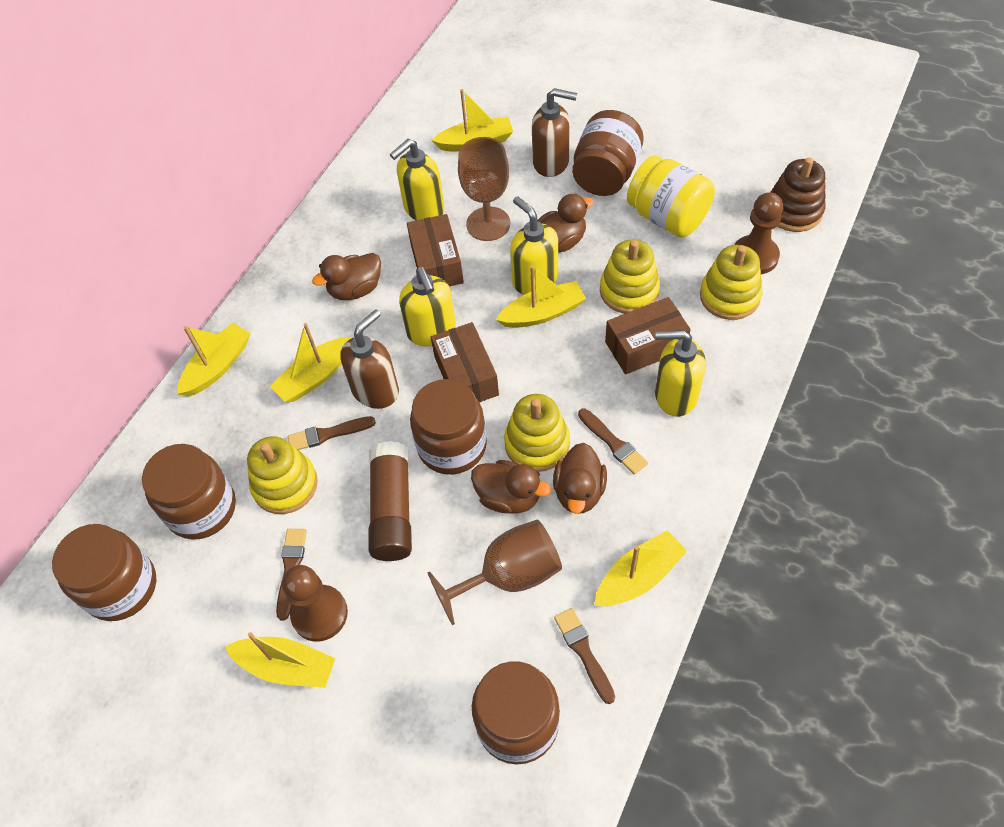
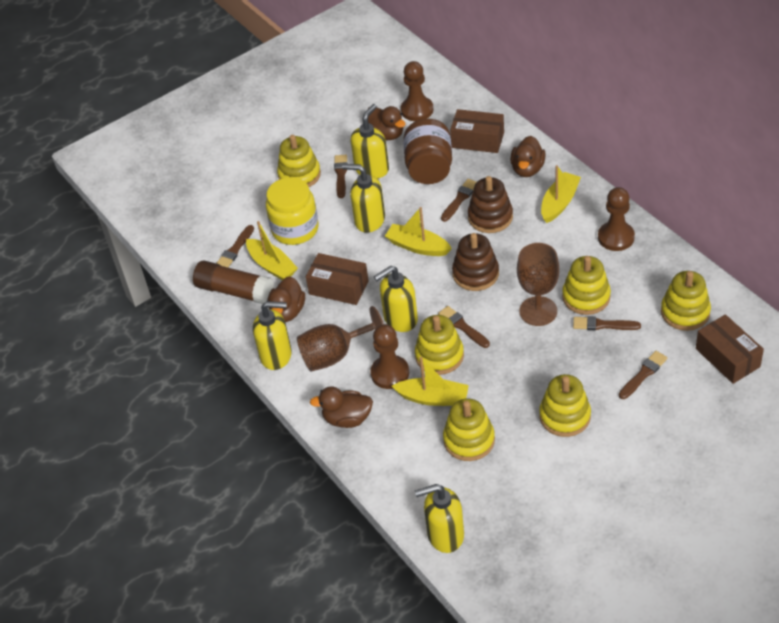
brown brush: 4 -> 6
brown jar: 5 -> 1
brown pawn: 2 -> 3
brown soap dispenser: 2 -> 0
brown stacking toy: 1 -> 2
yellow boat: 6 -> 4
yellow soap dispenser: 4 -> 5
yellow stacking toy: 4 -> 6

